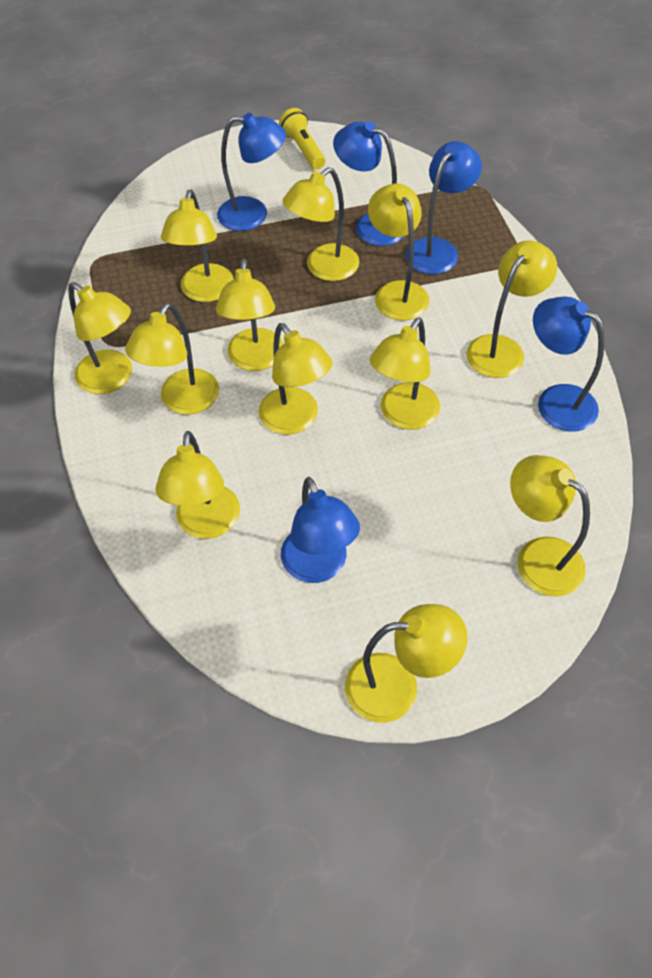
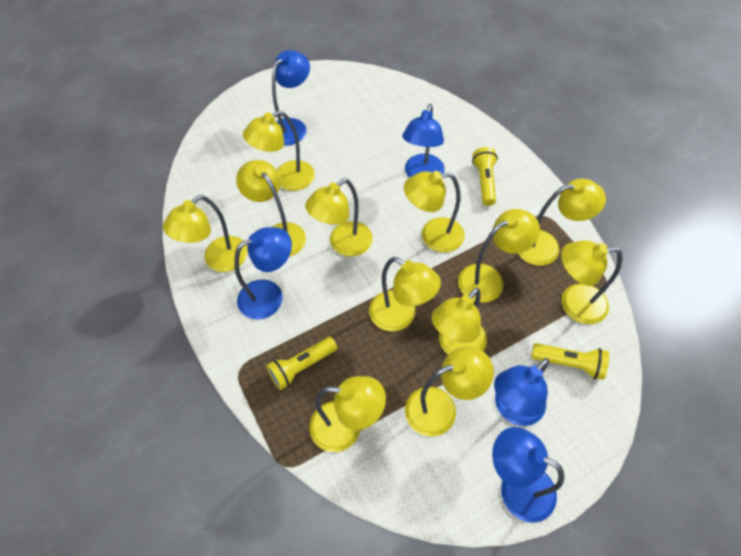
yellow flashlight: 1 -> 3

